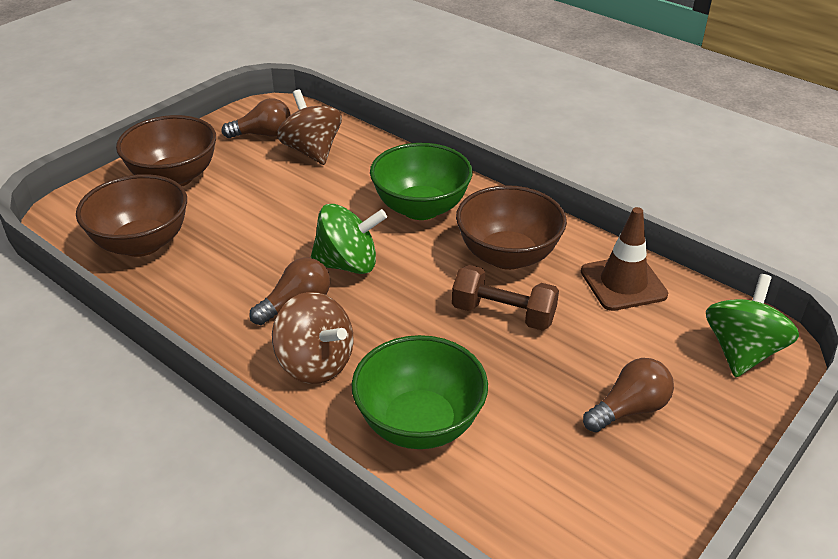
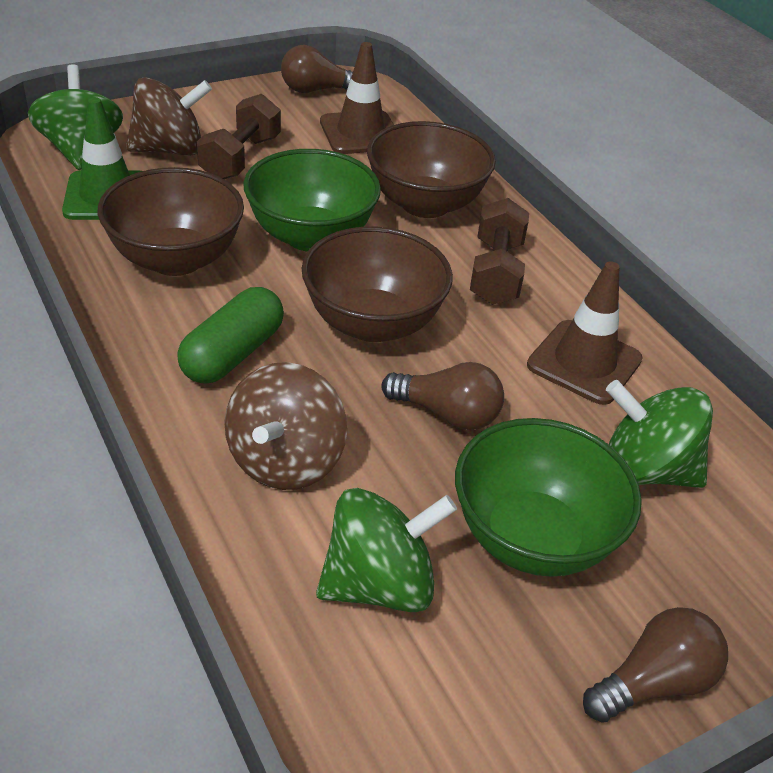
brown dumbbell: 1 -> 2
brown traffic cone: 1 -> 2
green capsule: 0 -> 1
green spinning top: 2 -> 3
green traffic cone: 0 -> 1

